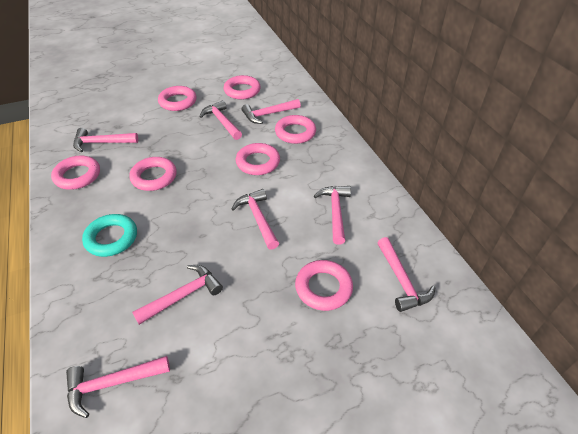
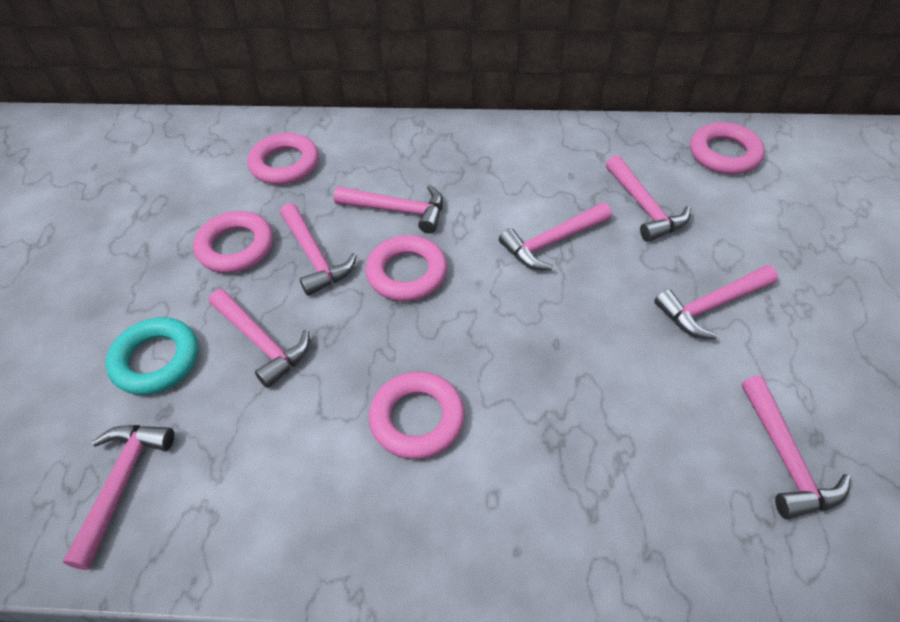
pink ring: 7 -> 5

